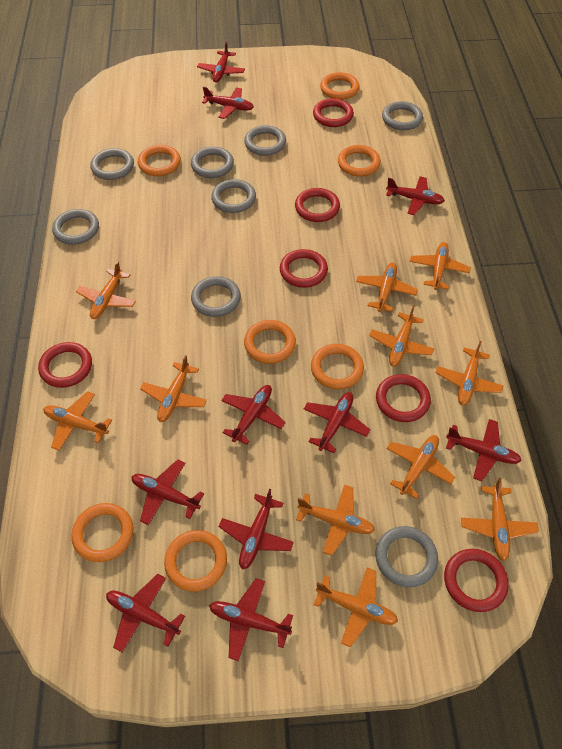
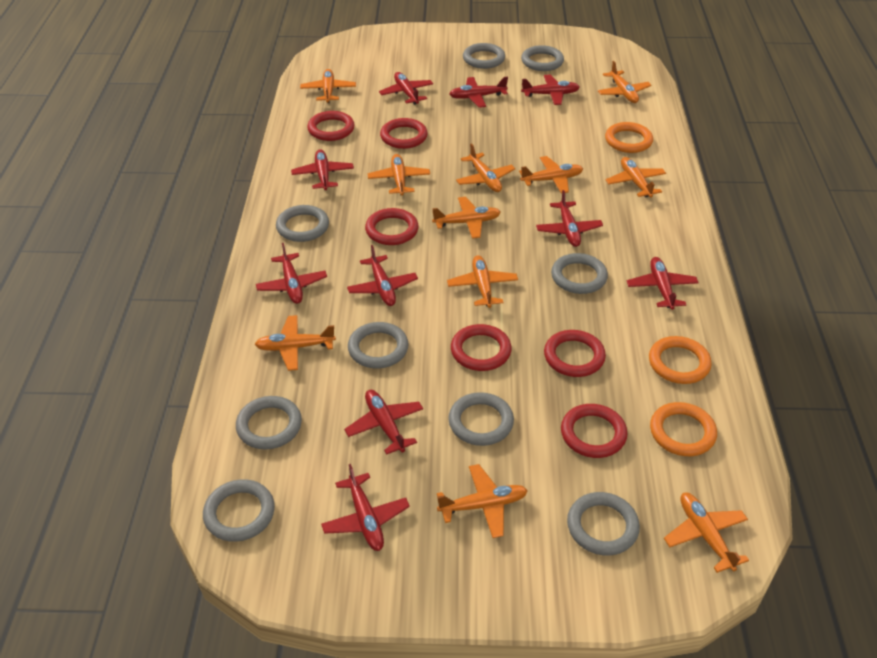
grey ring: 8 -> 9
orange ring: 7 -> 3

